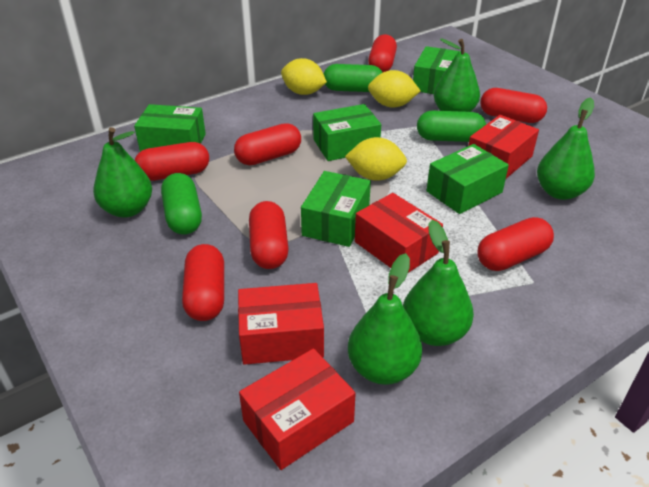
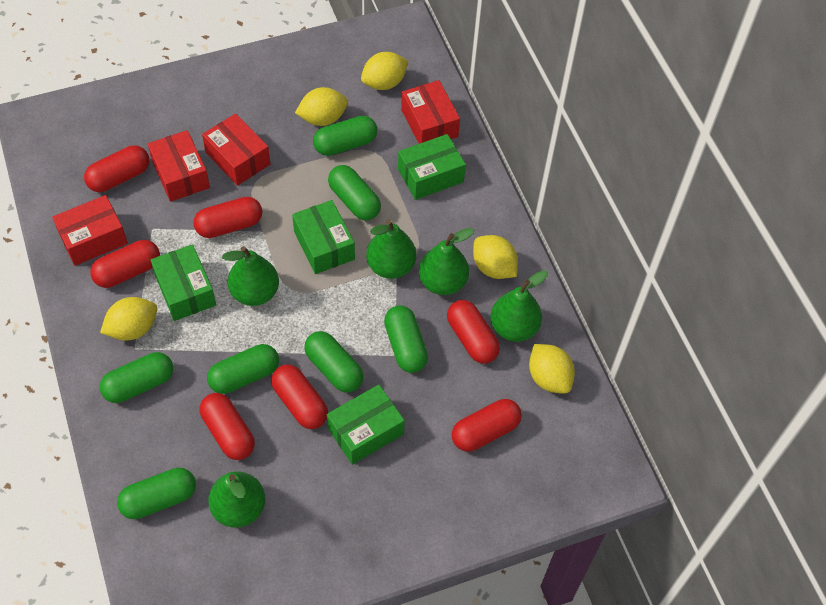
green box: 5 -> 4
green capsule: 3 -> 7
yellow lemon: 3 -> 5

